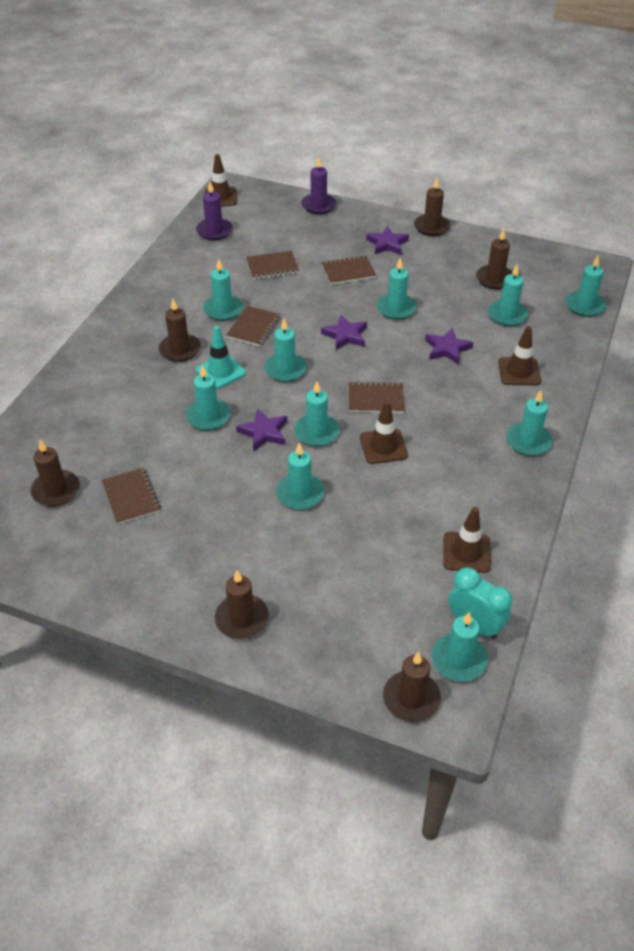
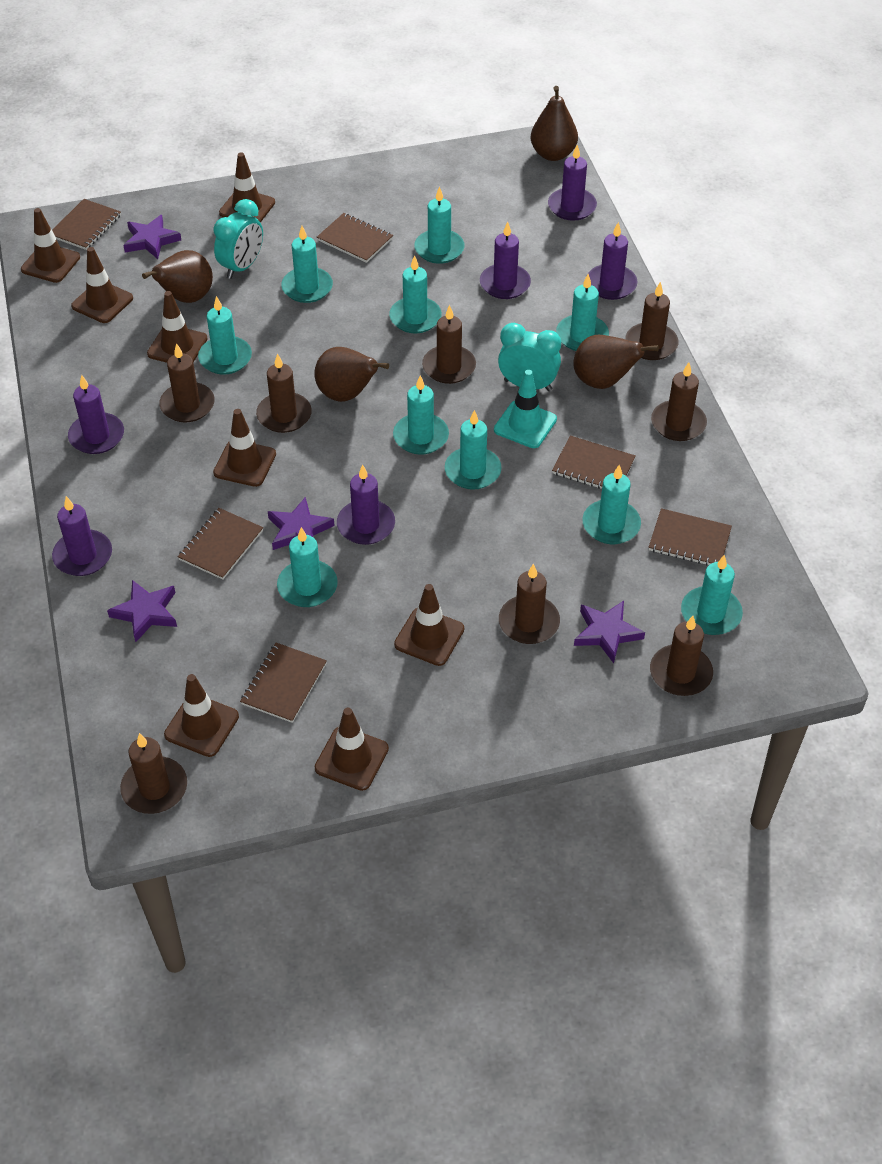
brown candle: 6 -> 8
brown notebook: 5 -> 6
brown pear: 0 -> 4
brown traffic cone: 4 -> 8
purple candle: 2 -> 6
turquoise clock: 1 -> 2

